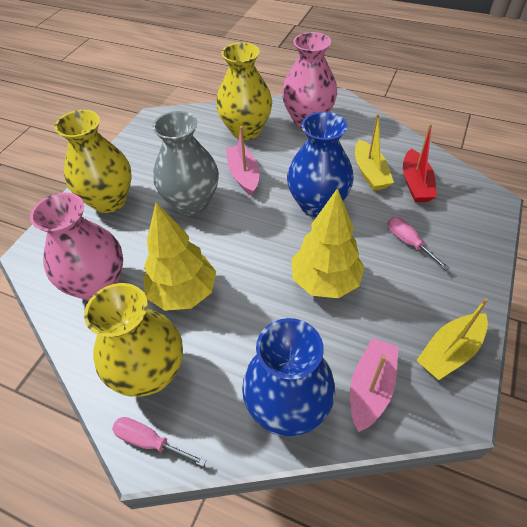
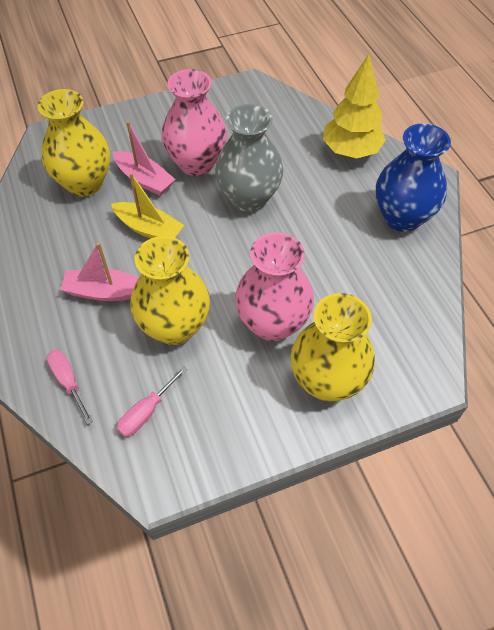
blue vase: 2 -> 1
red boat: 1 -> 0
yellow boat: 2 -> 1
yellow tree: 2 -> 1

